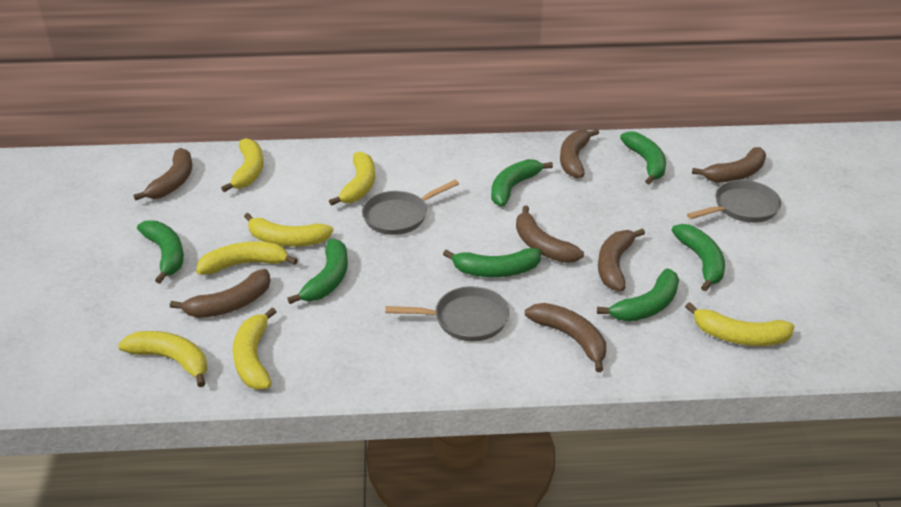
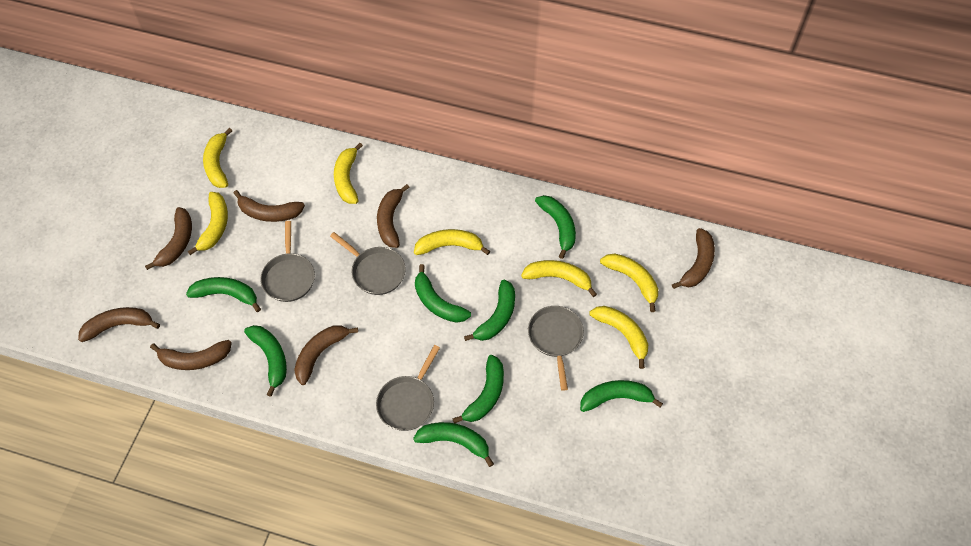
green banana: 7 -> 8
grey pan: 3 -> 4

